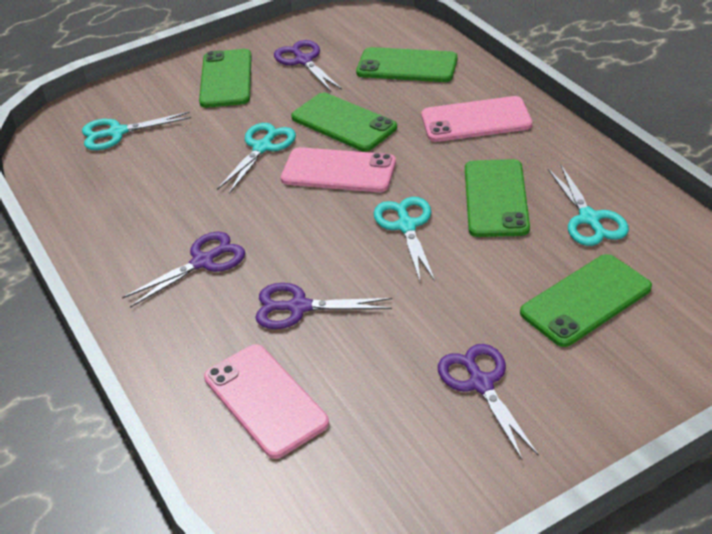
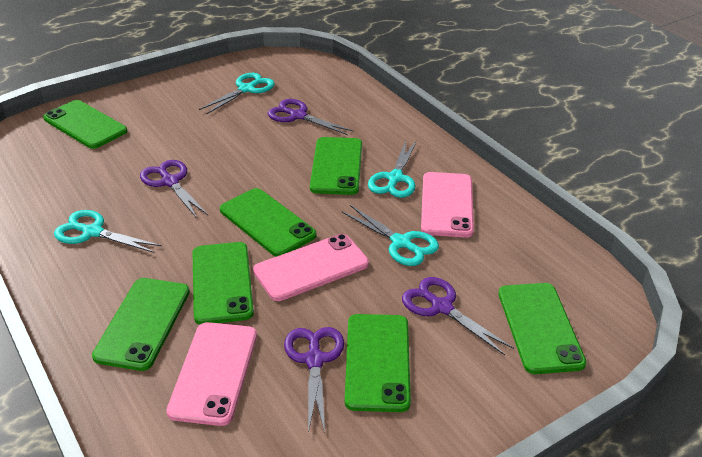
green phone: 5 -> 7

